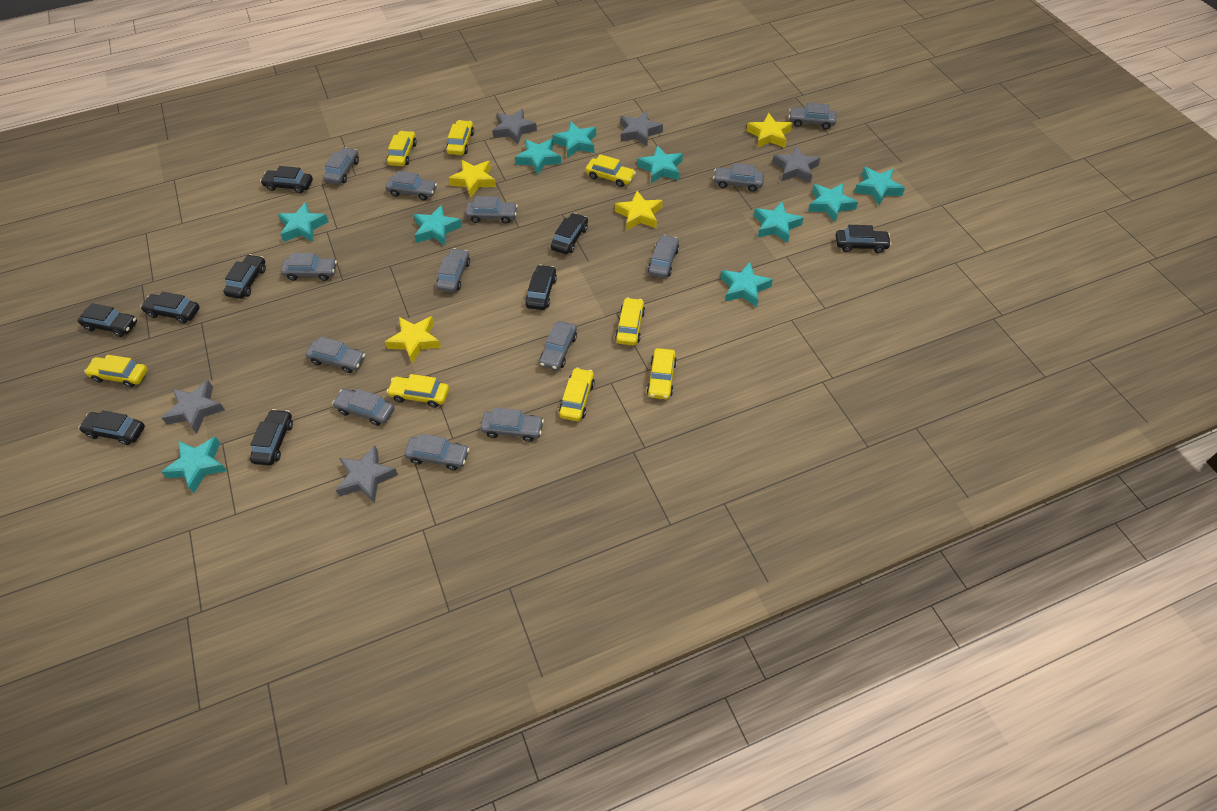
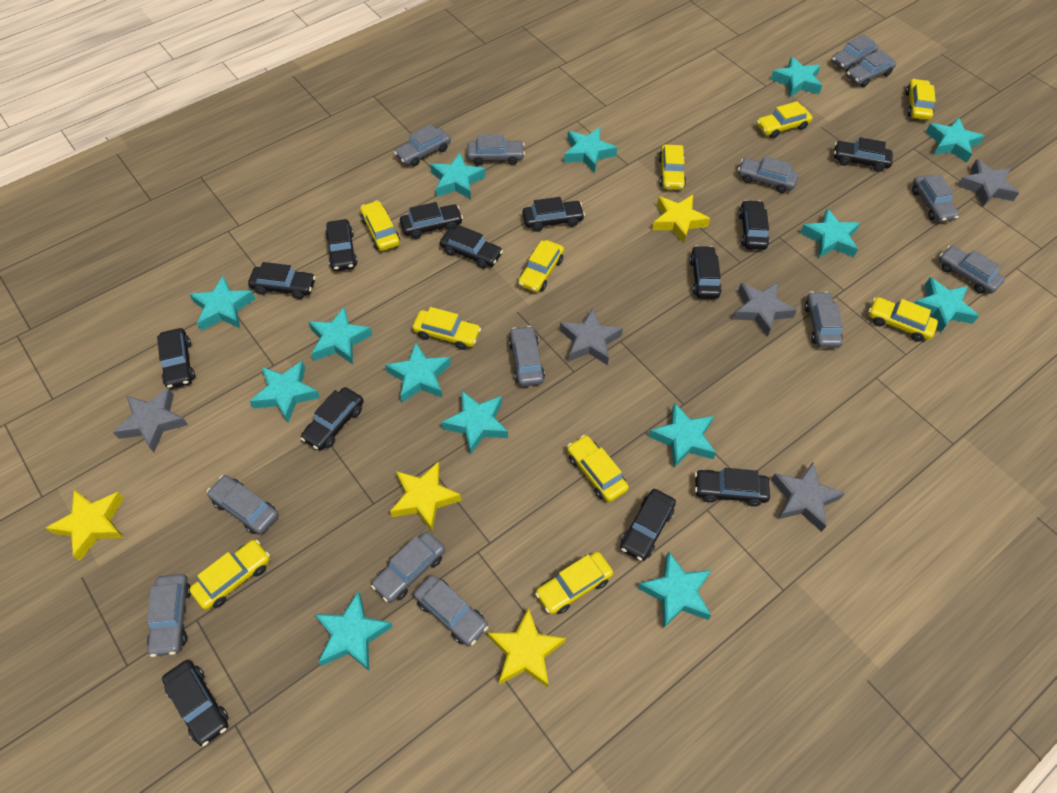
black car: 9 -> 13
turquoise star: 10 -> 14
yellow car: 8 -> 10

